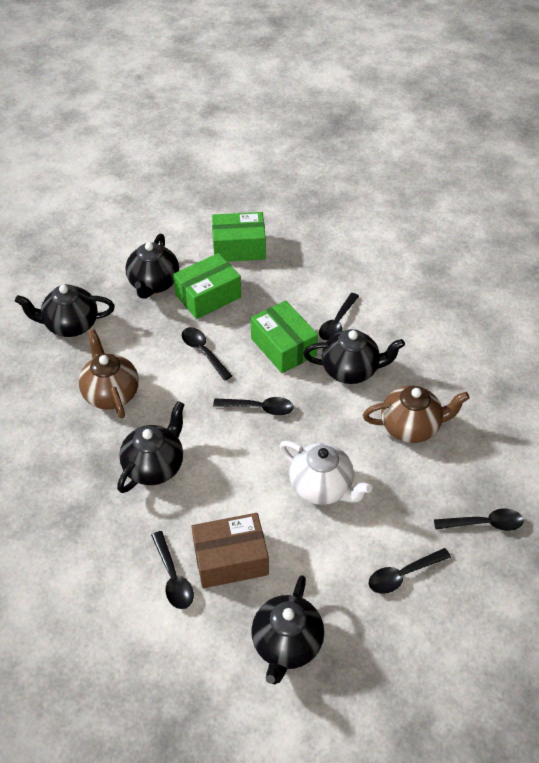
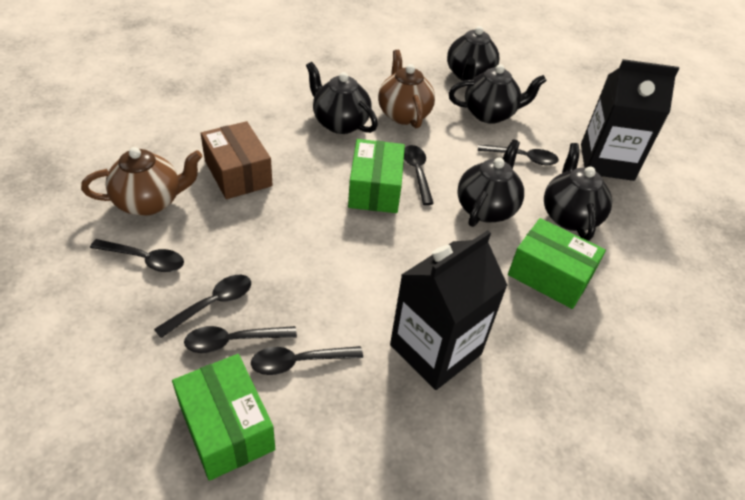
black carton: 0 -> 2
white teapot: 1 -> 0

